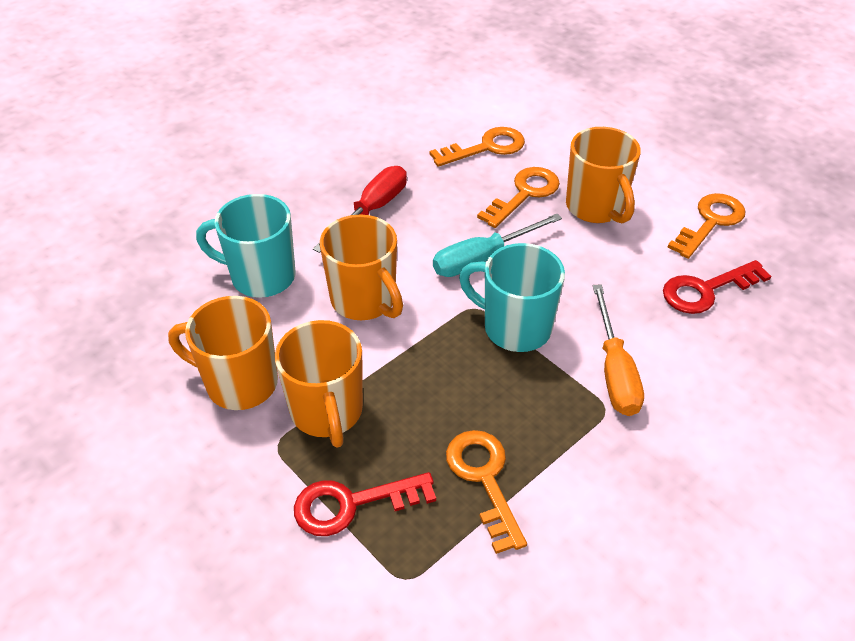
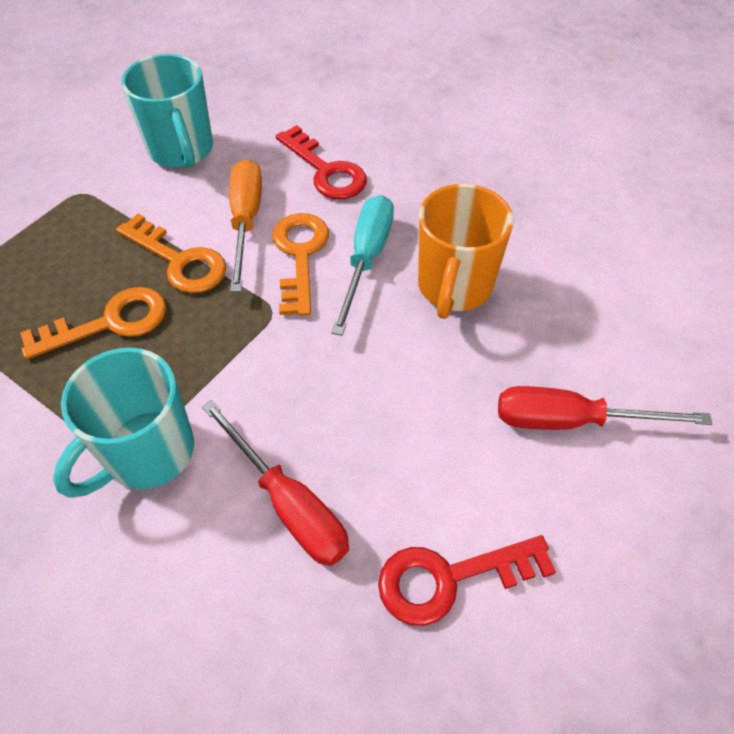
orange key: 4 -> 3
orange mug: 4 -> 1
red screwdriver: 1 -> 2

